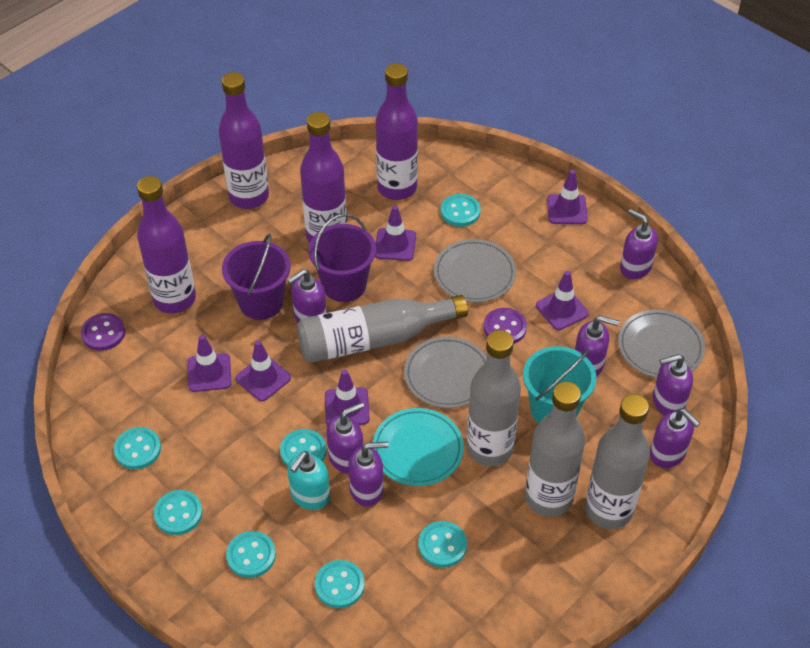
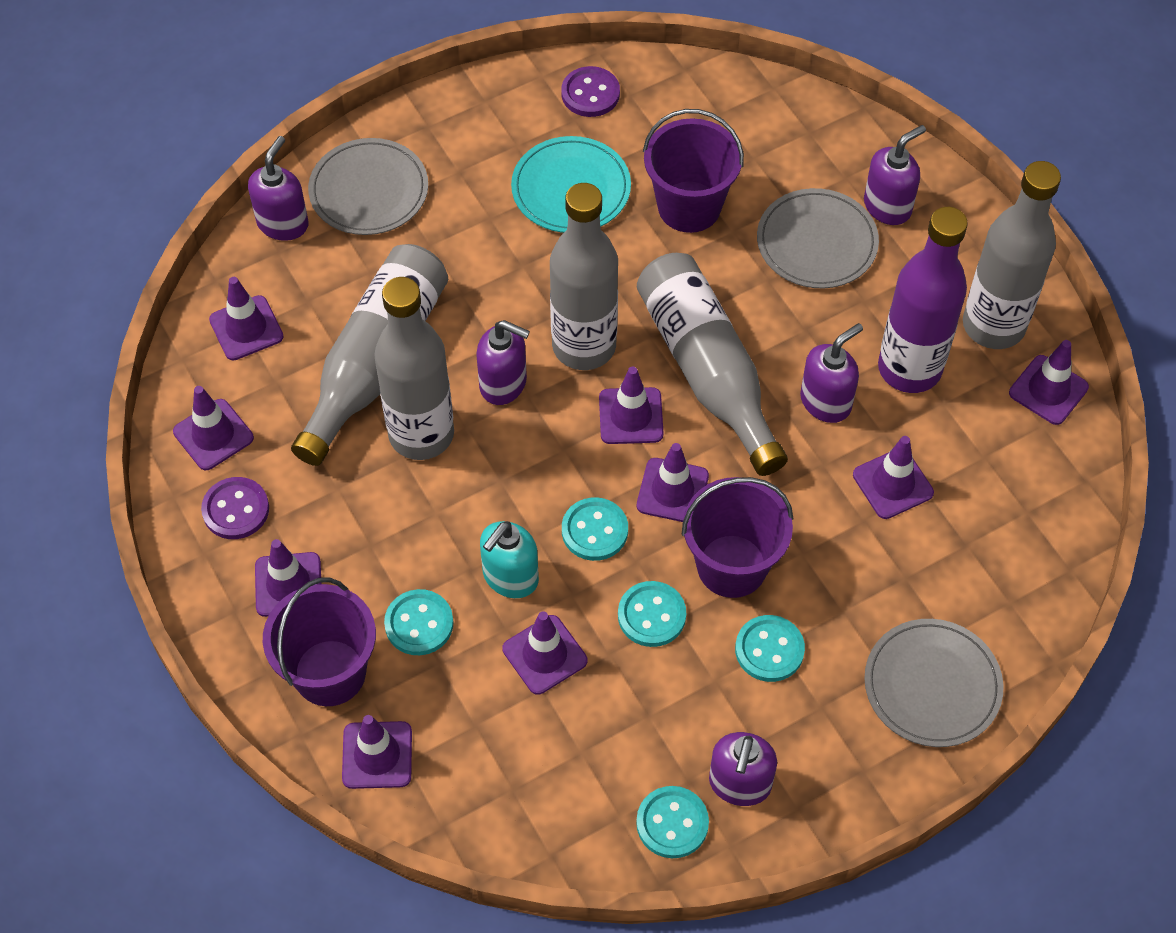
grey bottle: 4 -> 5
purple bottle: 4 -> 1
purple bucket: 2 -> 3
purple soap dispenser: 7 -> 5
purple traffic cone: 6 -> 9
turquoise bucket: 1 -> 0
turquoise button: 7 -> 5

